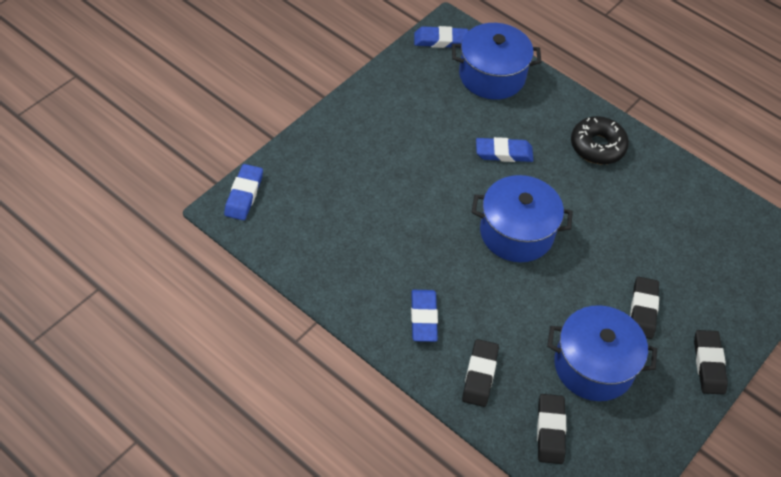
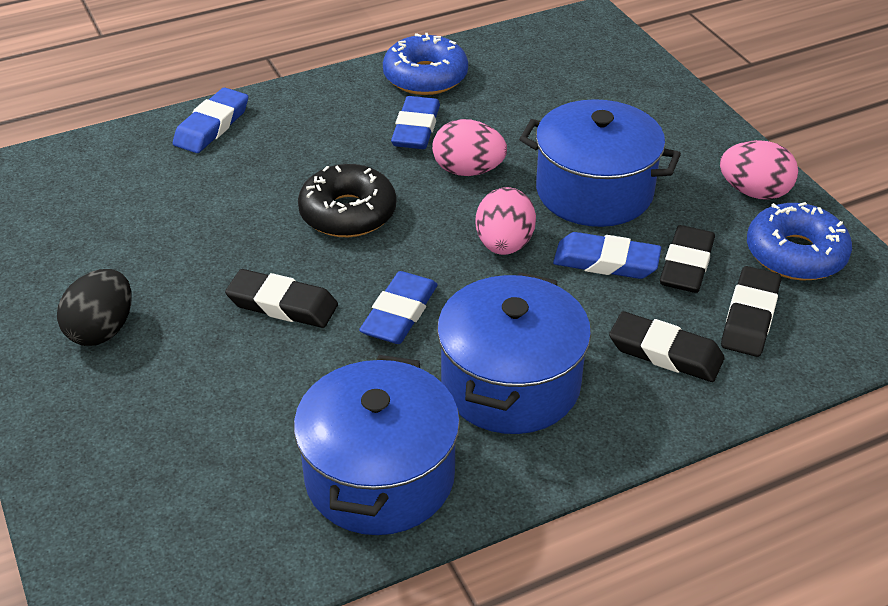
black egg: 0 -> 1
blue donut: 0 -> 2
pink egg: 0 -> 3

